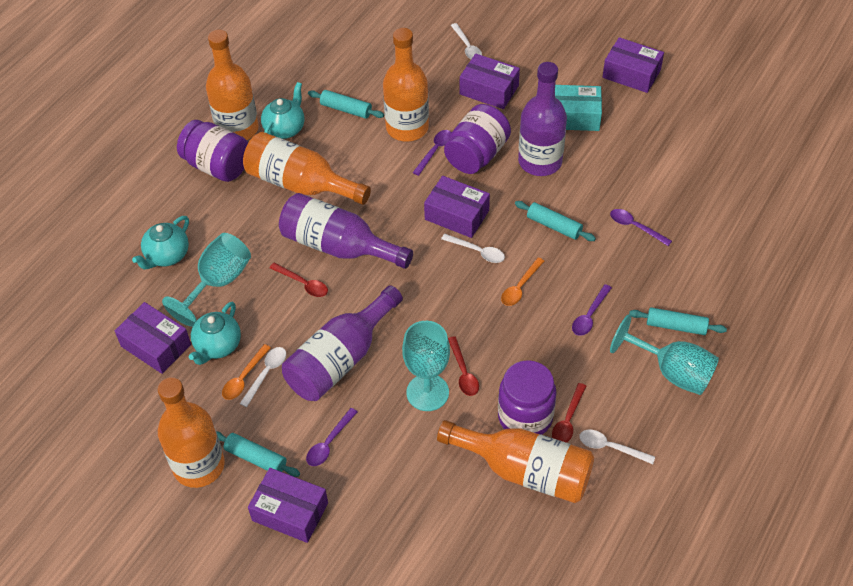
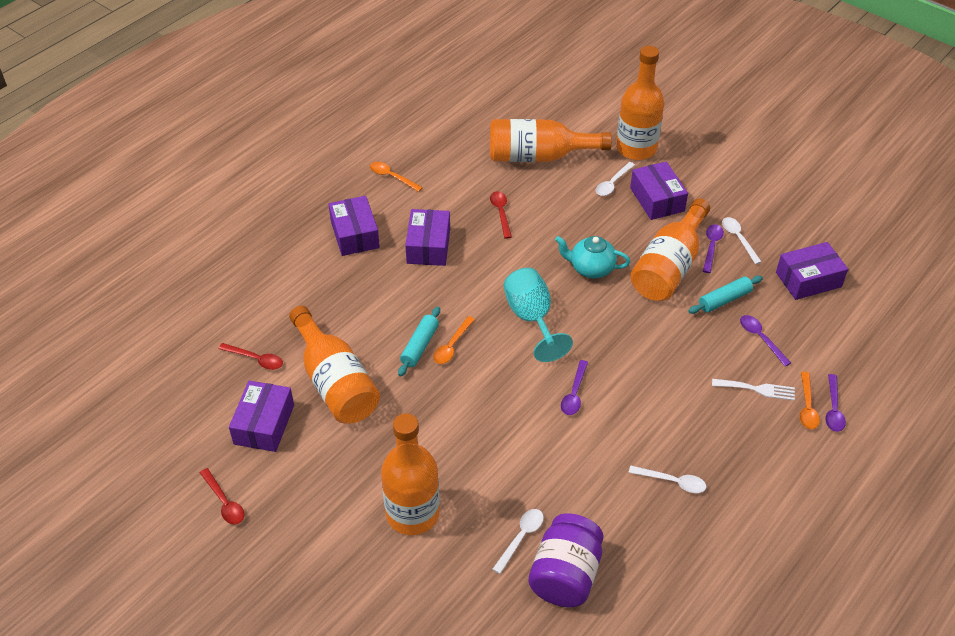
orange spoon: 2 -> 3
purple bottle: 3 -> 0
purple jar: 3 -> 1
turquoise box: 1 -> 0
turquoise goblet: 3 -> 1
turquoise rolling pin: 4 -> 2
turquoise teapot: 3 -> 1
white fork: 0 -> 1

